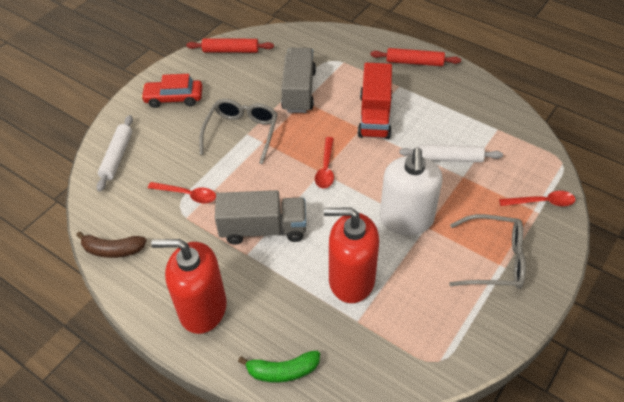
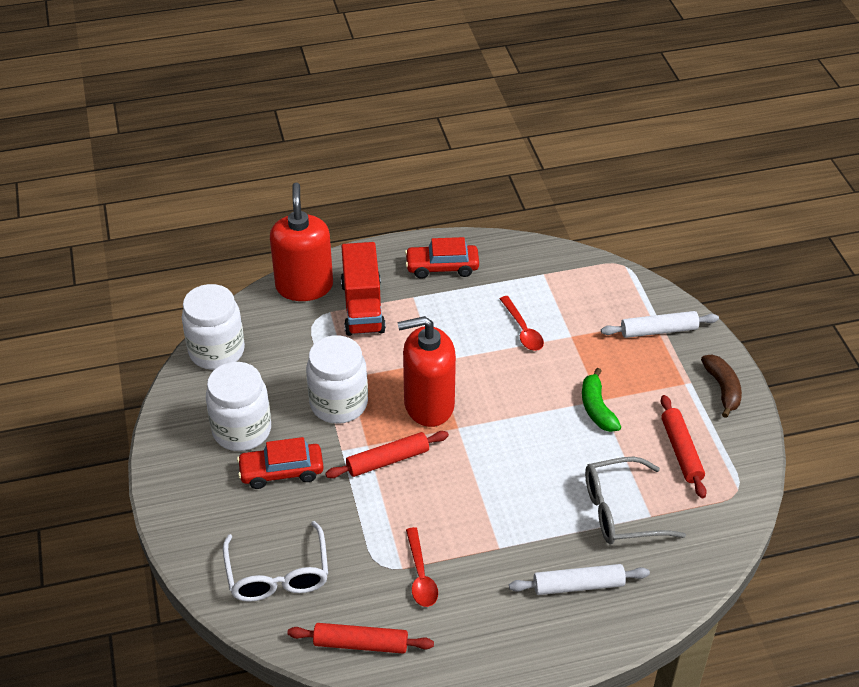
grey glasses: 2 -> 1
grey truck: 2 -> 0
red car: 1 -> 2
red rolling pin: 2 -> 3
red spoon: 3 -> 2
white glasses: 0 -> 1
white jar: 0 -> 3
white soap dispenser: 1 -> 0

